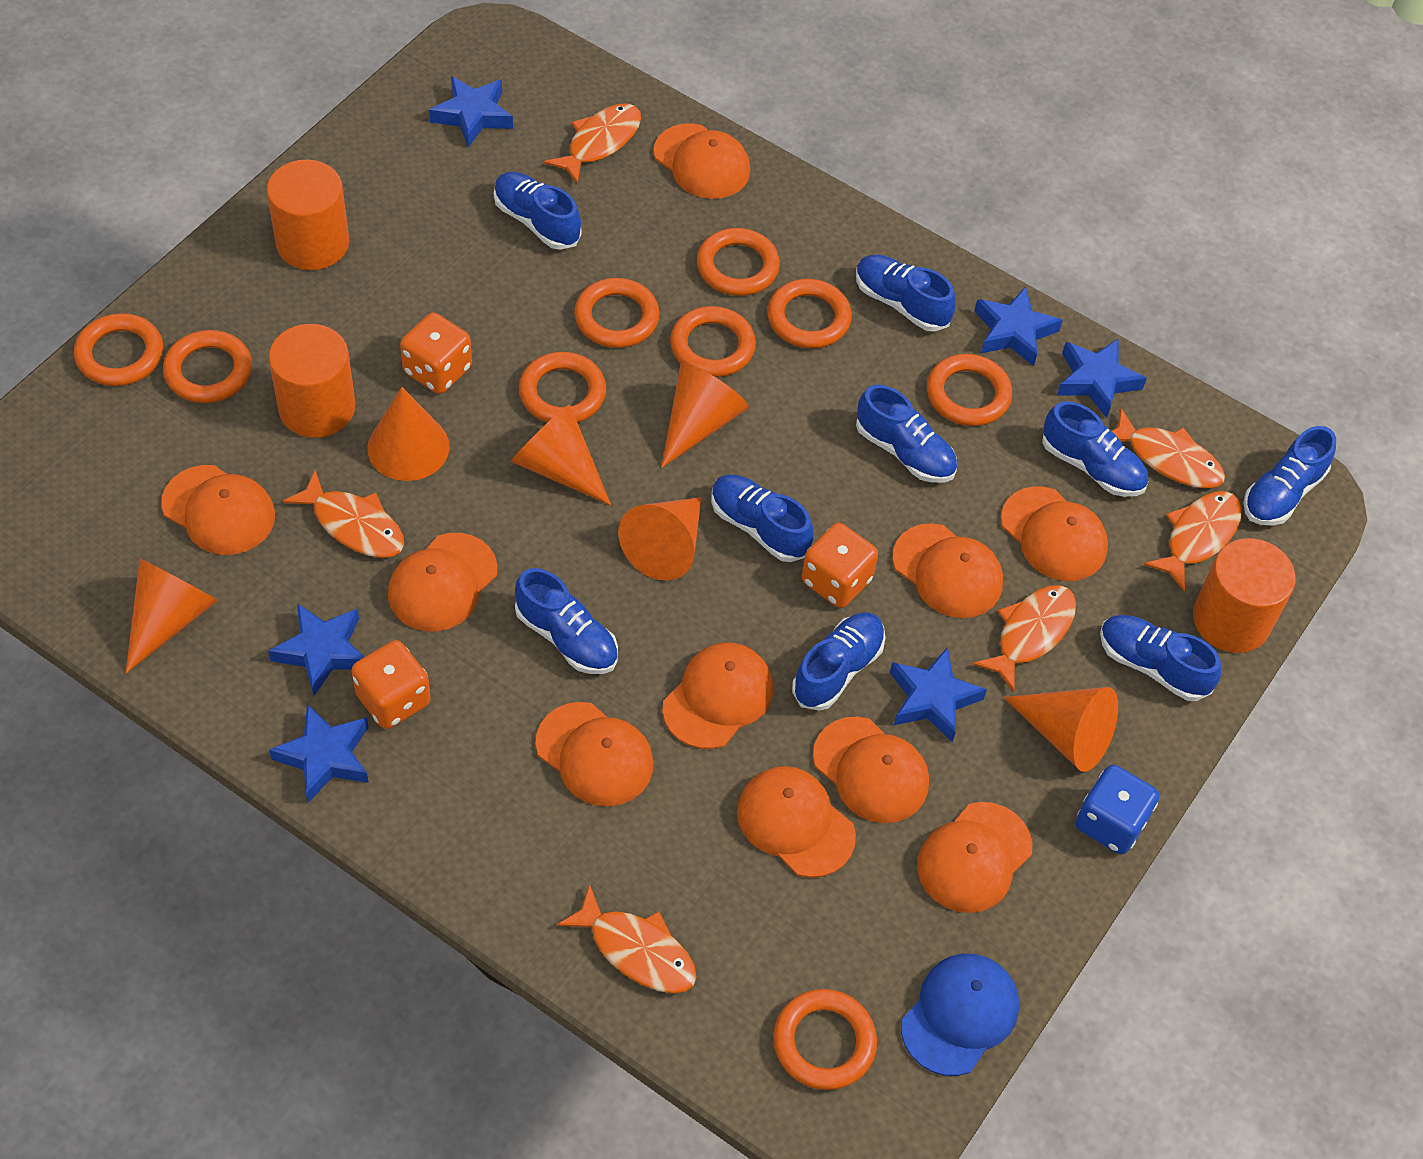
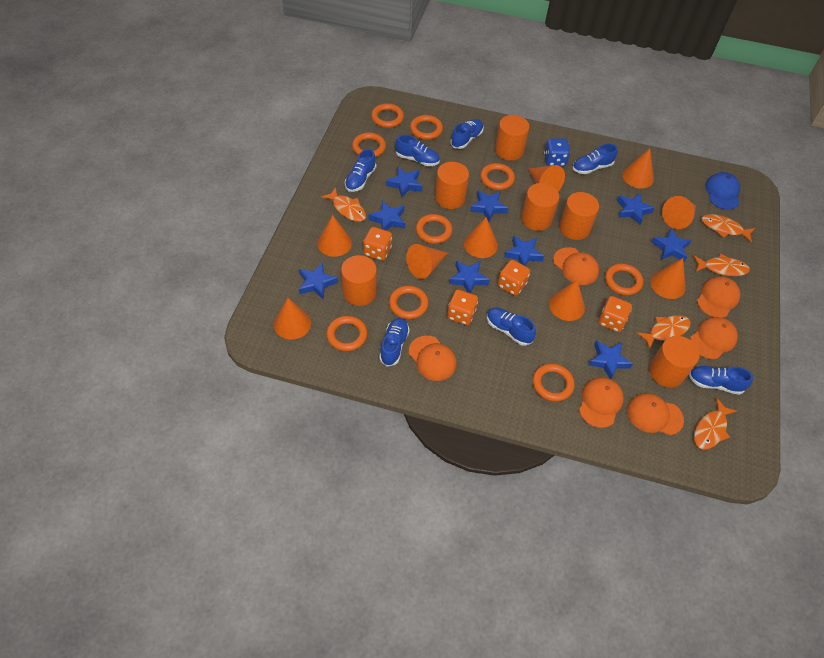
blue shoe: 9 -> 7
blue star: 6 -> 9
orange cap: 10 -> 6
orange cone: 6 -> 9
orange cylinder: 3 -> 6
orange dice: 3 -> 4
orange fish: 6 -> 5

